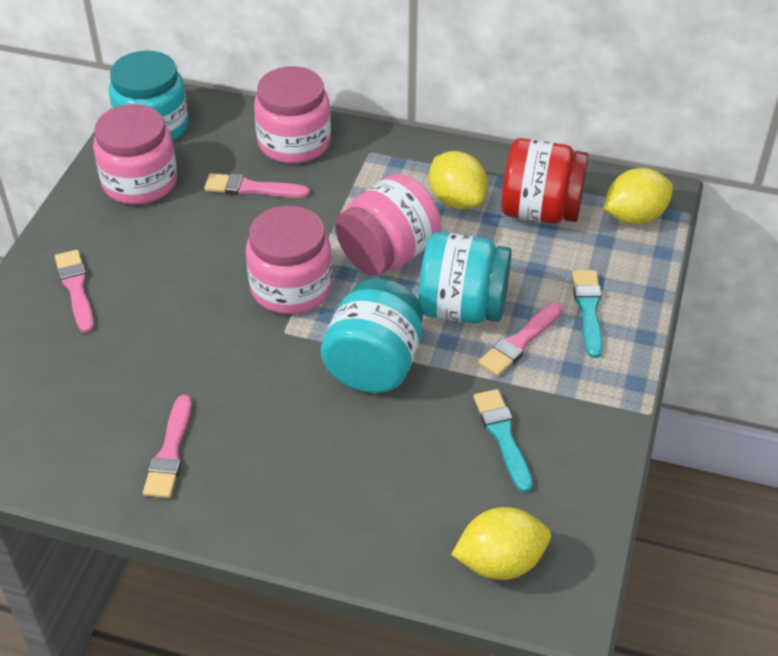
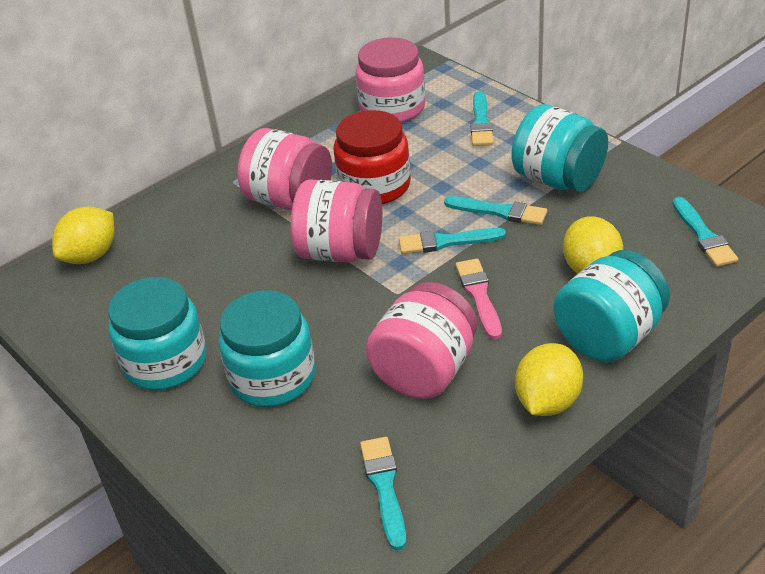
pink brush: 4 -> 1
turquoise brush: 2 -> 5
turquoise jar: 3 -> 4

